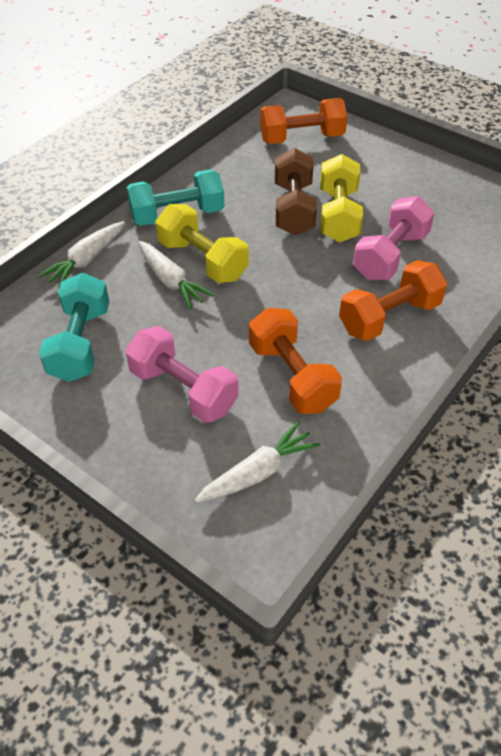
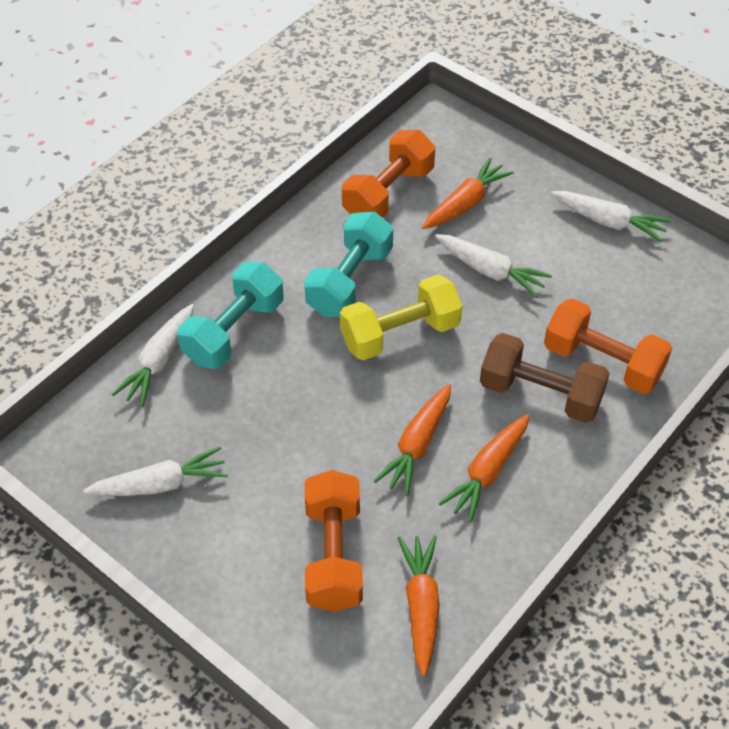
orange carrot: 0 -> 4
pink dumbbell: 2 -> 0
white carrot: 3 -> 4
yellow dumbbell: 2 -> 1

